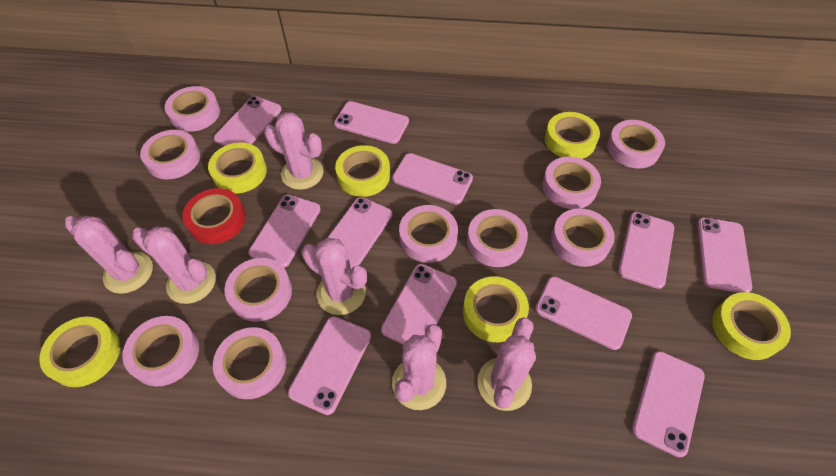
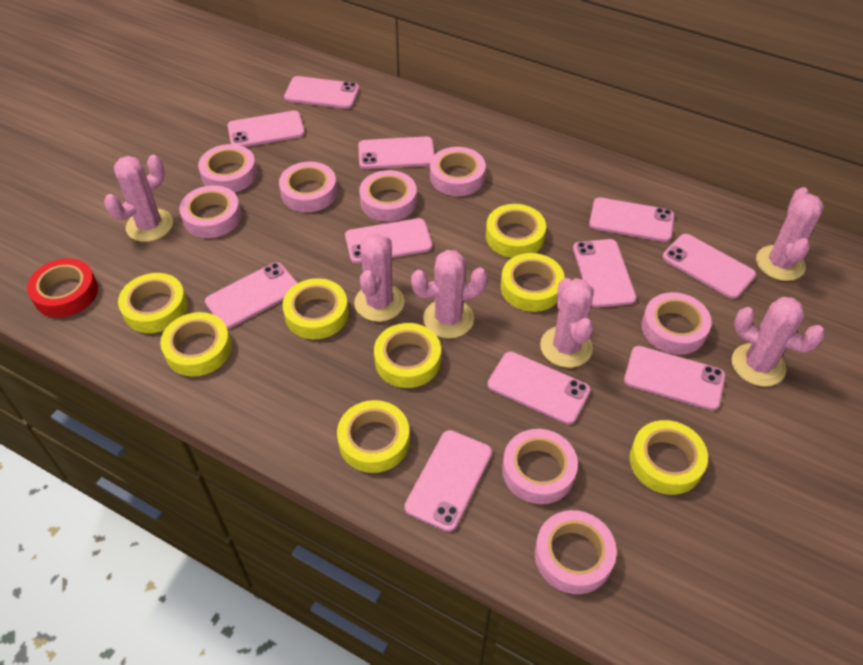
pink tape: 10 -> 8
yellow tape: 6 -> 8

